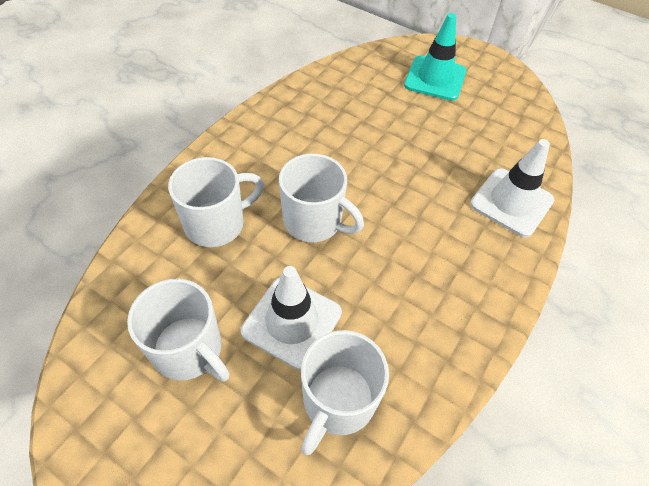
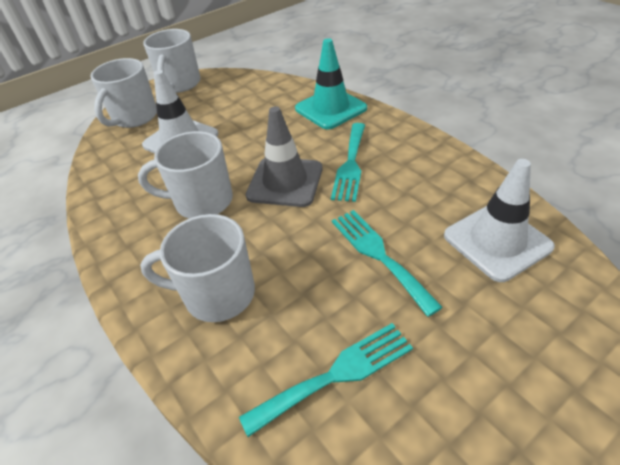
grey traffic cone: 0 -> 1
turquoise fork: 0 -> 3

